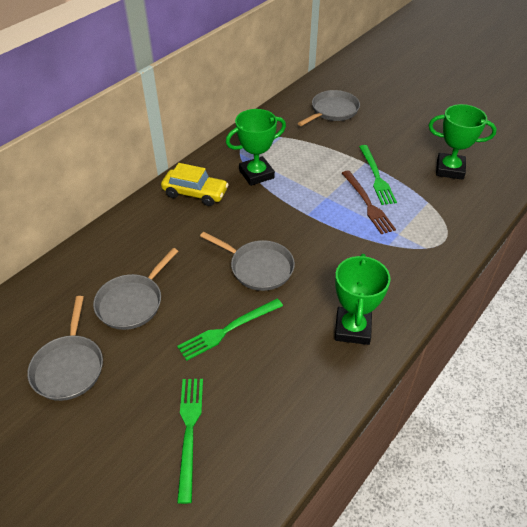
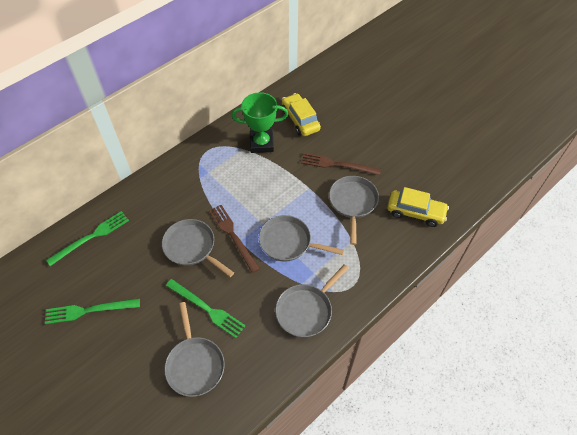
brown fork: 1 -> 2
green trophy: 3 -> 1
grey pan: 4 -> 5
yellow car: 1 -> 2

